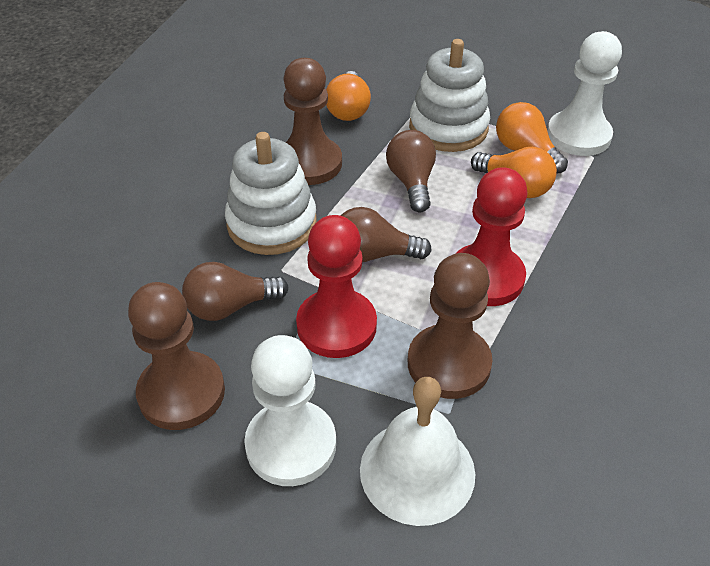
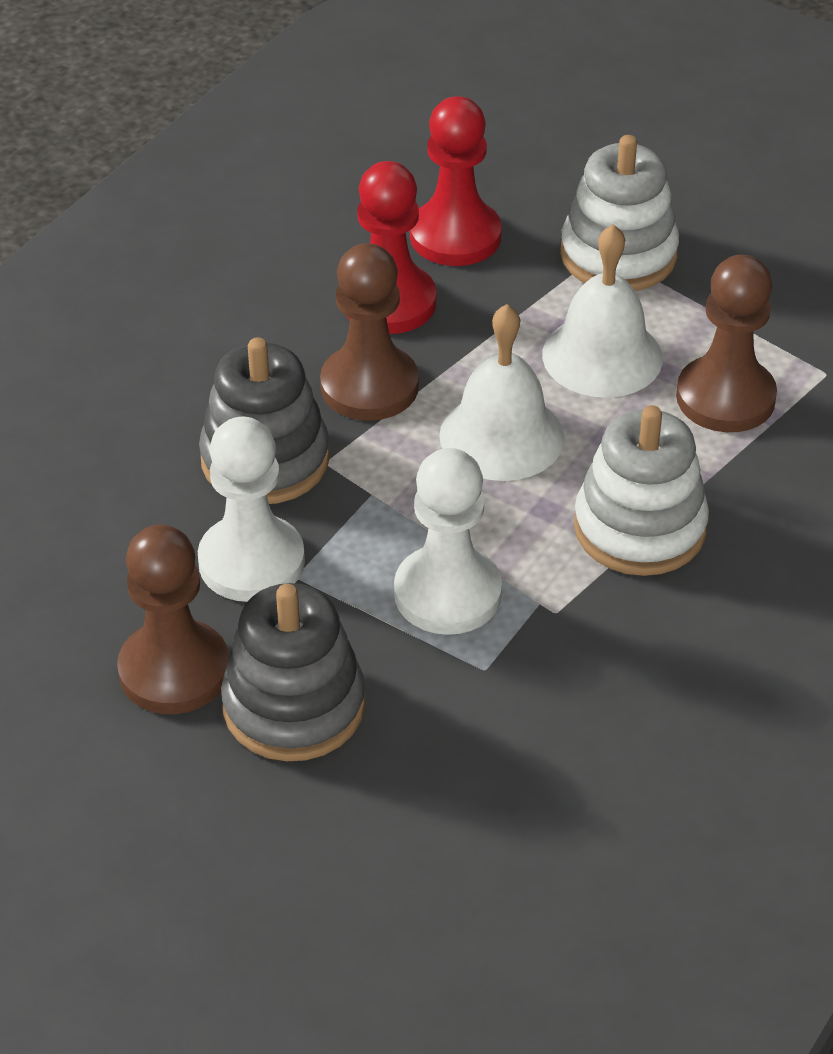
brown light bulb: 3 -> 0
grey stacking toy: 0 -> 2
orange light bulb: 3 -> 0
white bell: 1 -> 2

